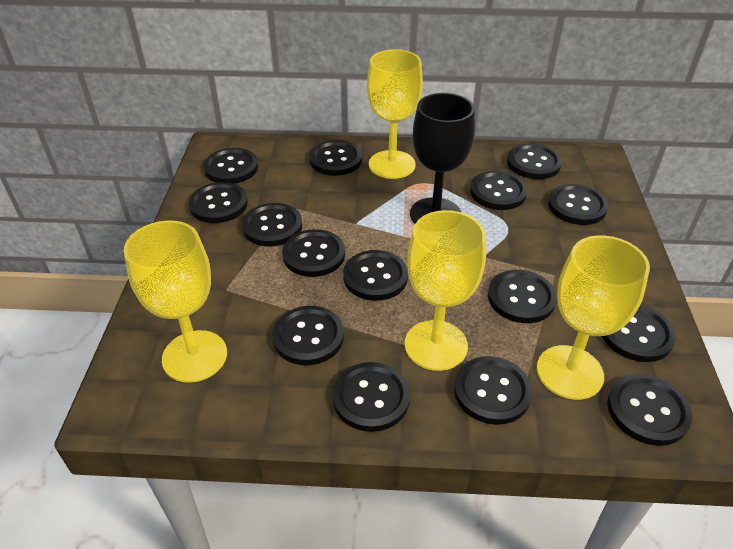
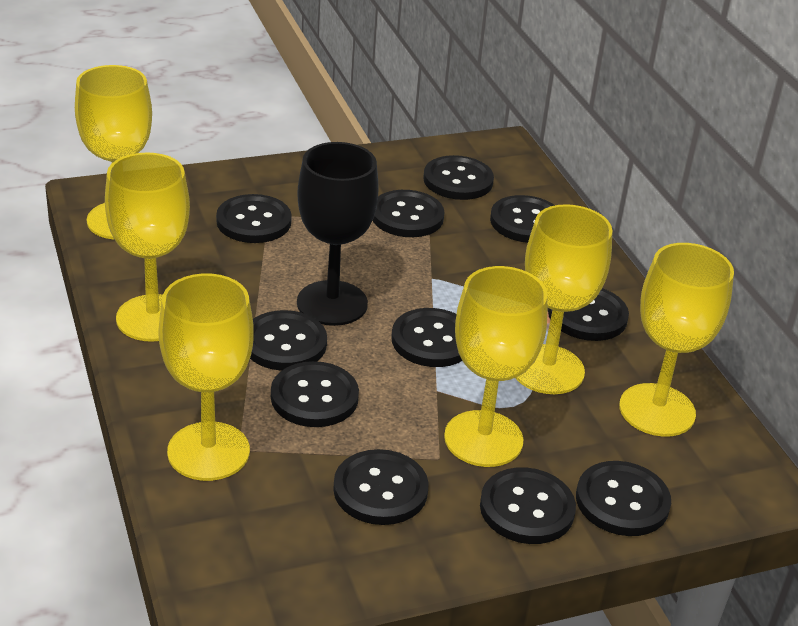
black button: 15 -> 11
yellow goblet: 4 -> 6

